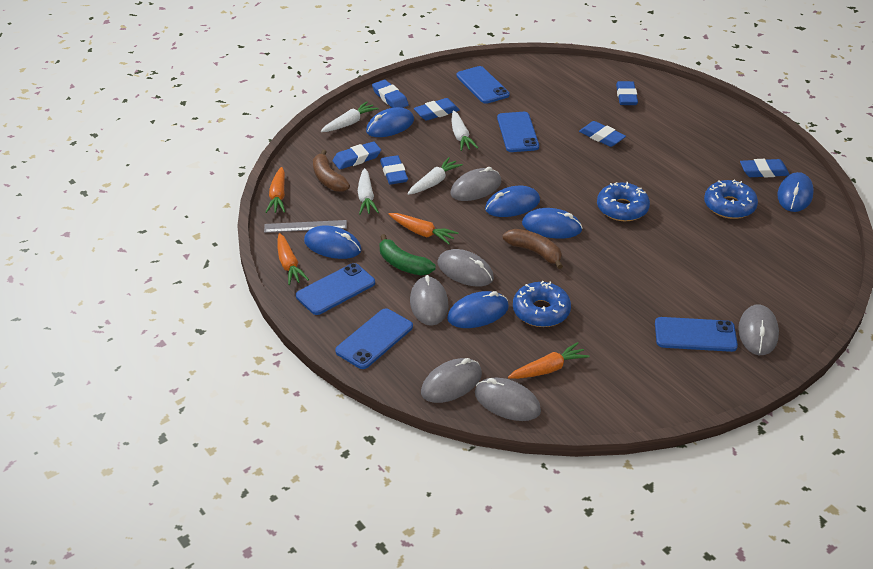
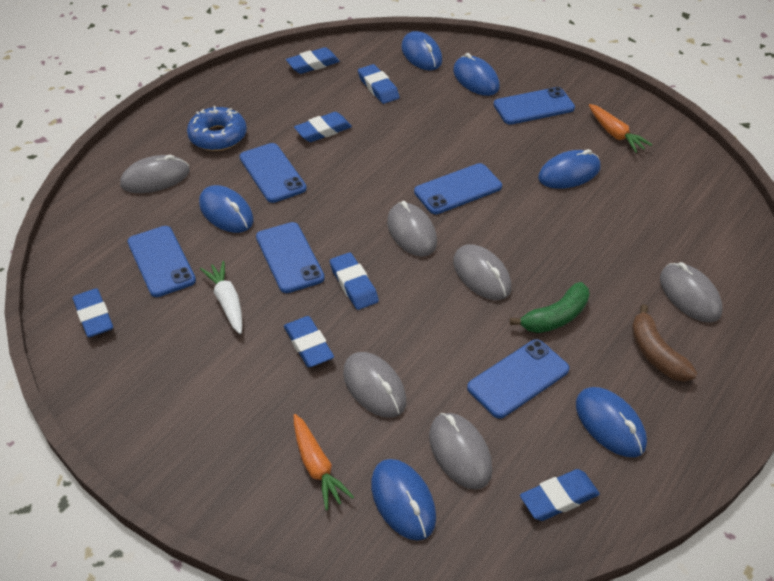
blue donut: 3 -> 1
blue phone: 5 -> 6
brown banana: 2 -> 1
grey ruler: 1 -> 0
orange carrot: 4 -> 2
white carrot: 4 -> 1

